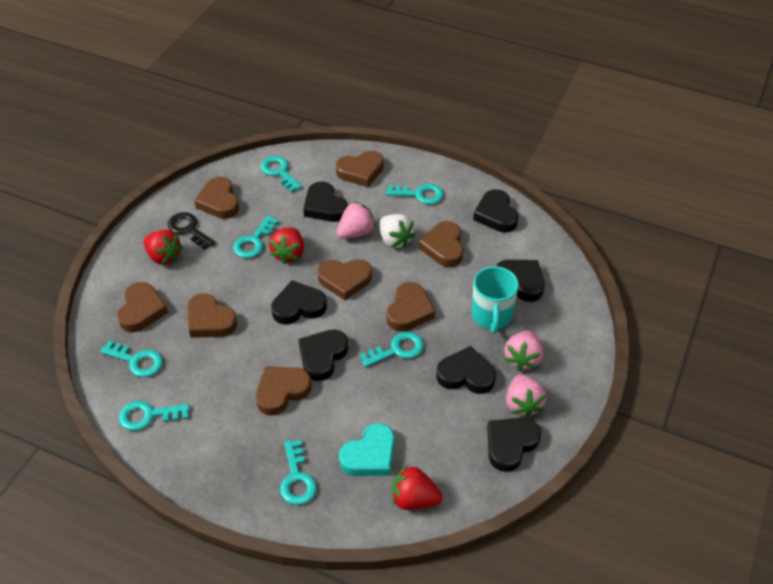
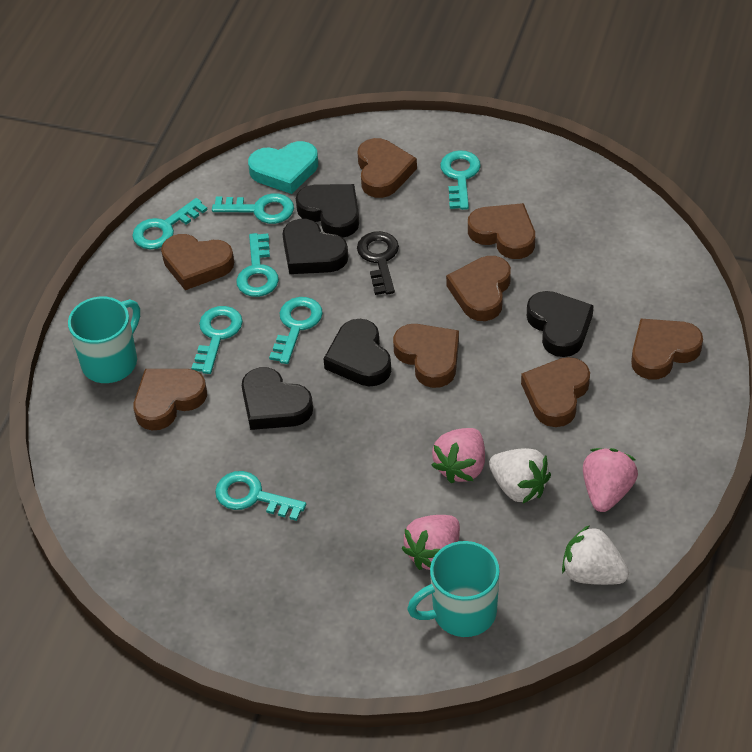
black heart: 7 -> 5
red strawberry: 3 -> 0
turquoise mug: 1 -> 2
white strawberry: 1 -> 2

